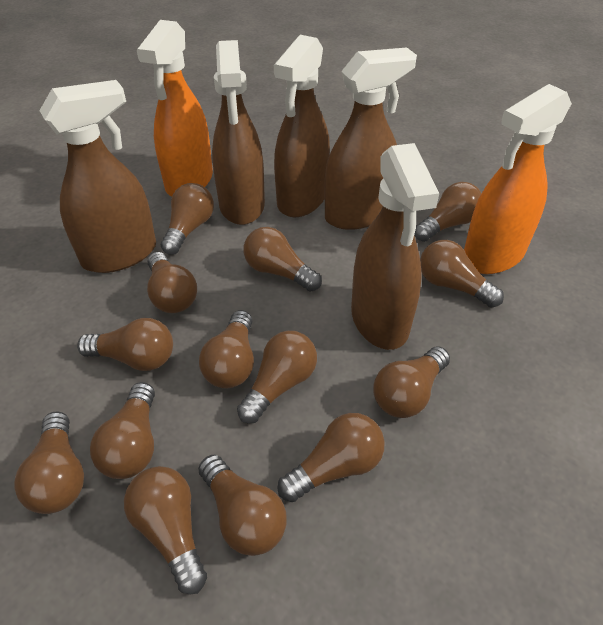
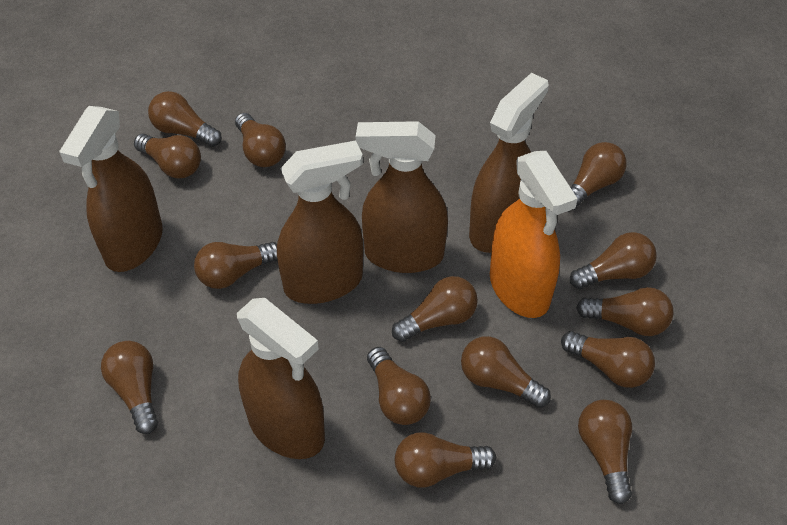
orange spray bottle: 2 -> 1

